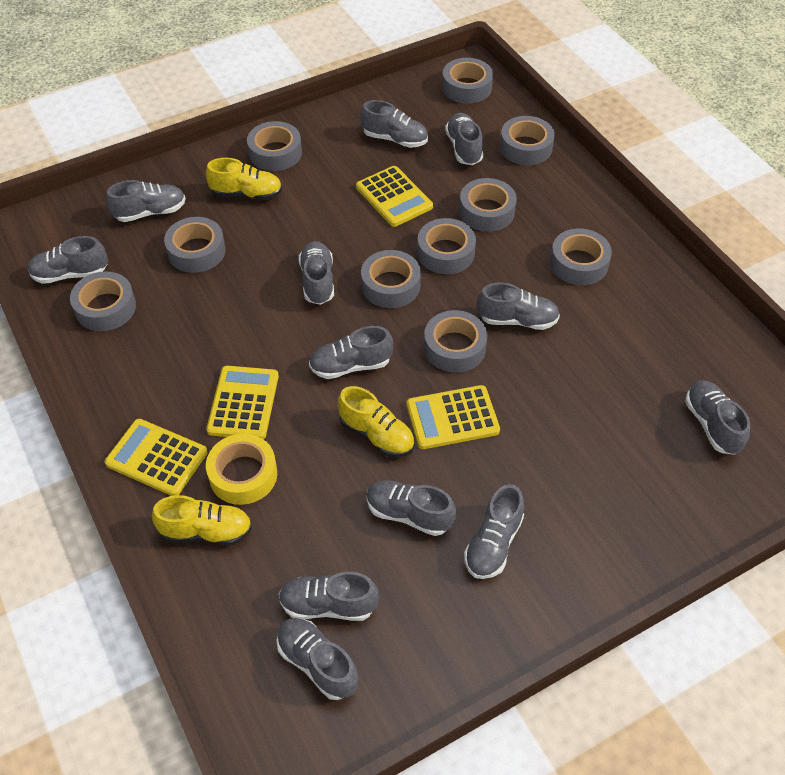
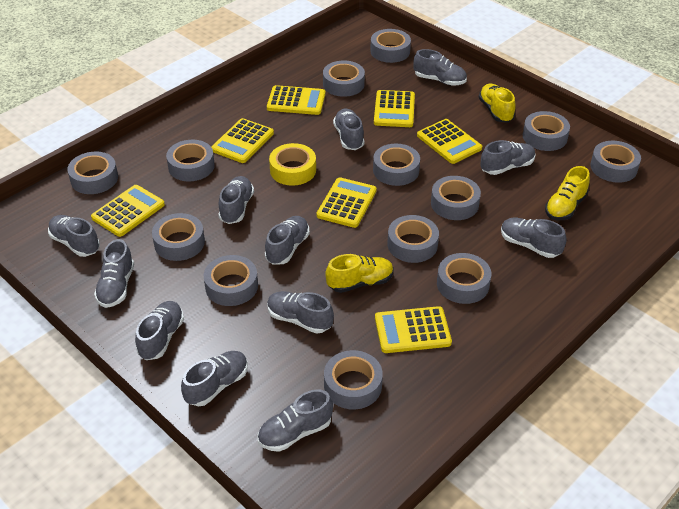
grey tape: 10 -> 13
yellow calculator: 4 -> 7

